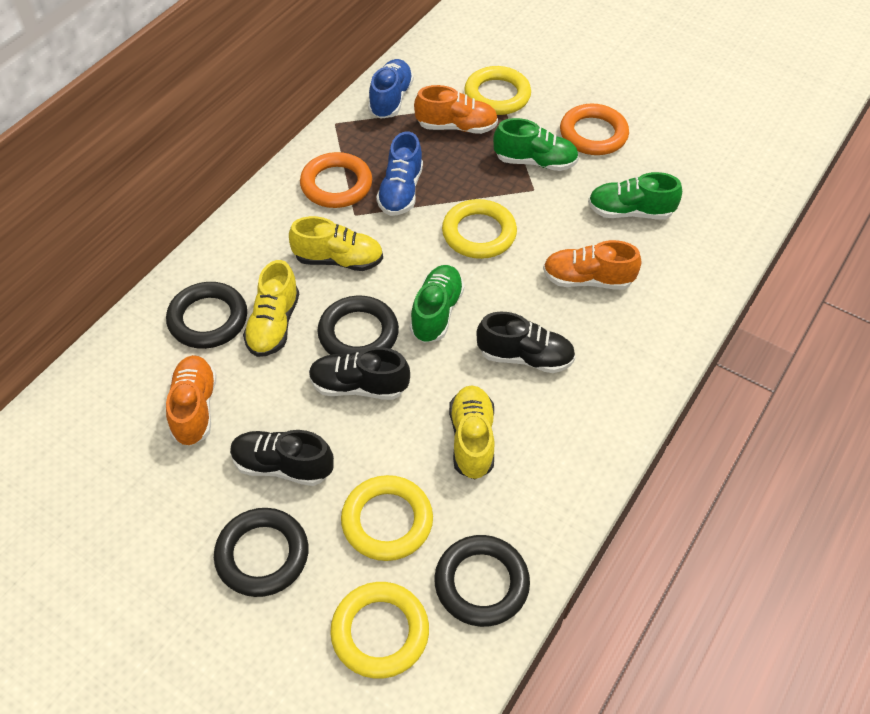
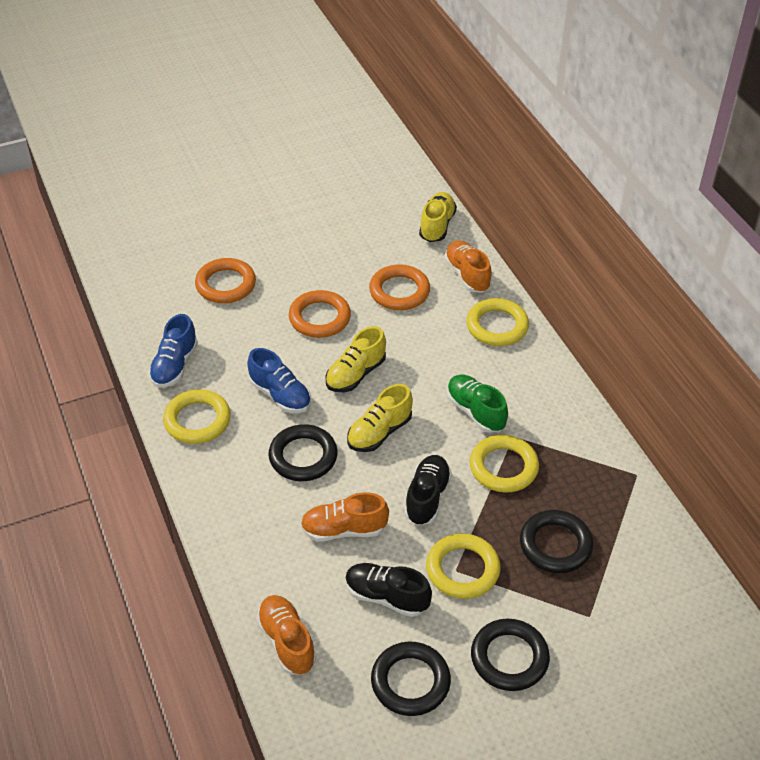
black shoe: 3 -> 2
green shoe: 3 -> 1
orange ring: 2 -> 3

